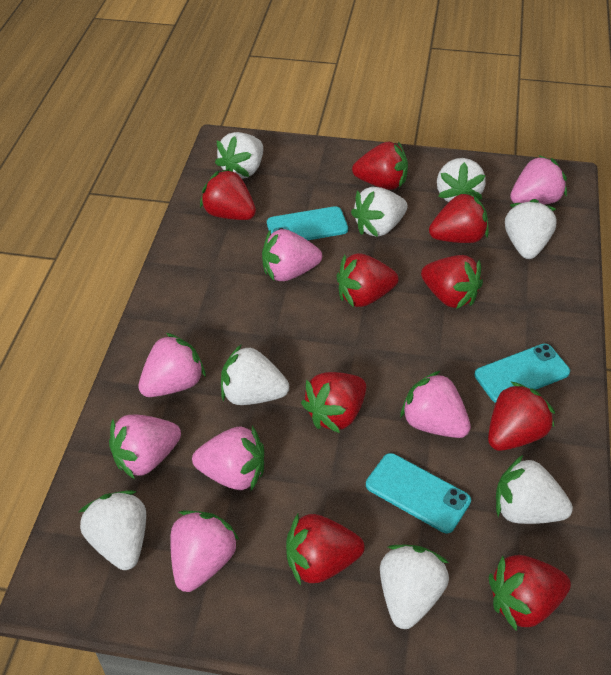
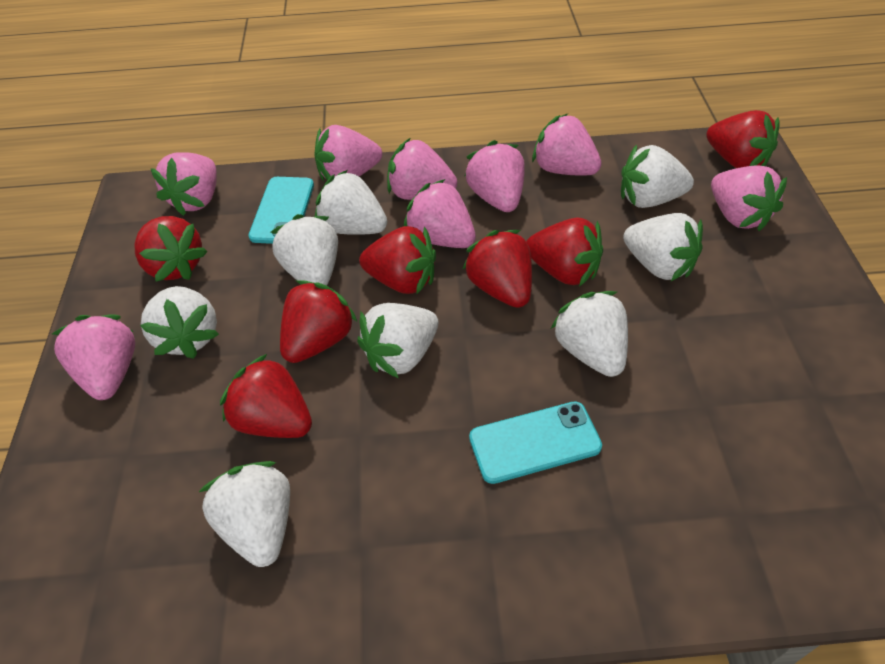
pink strawberry: 7 -> 8
red strawberry: 9 -> 7
turquoise phone: 3 -> 2

